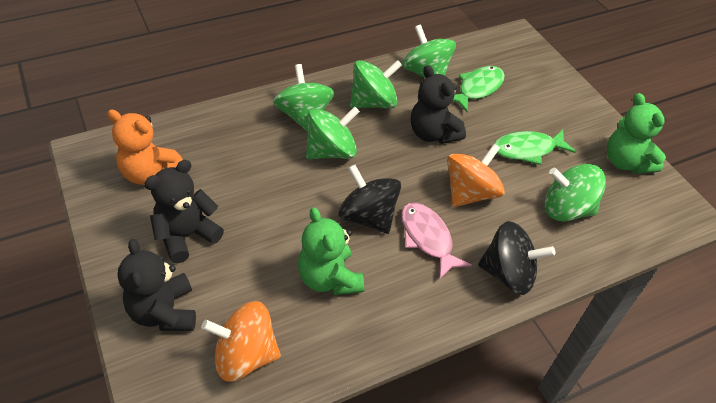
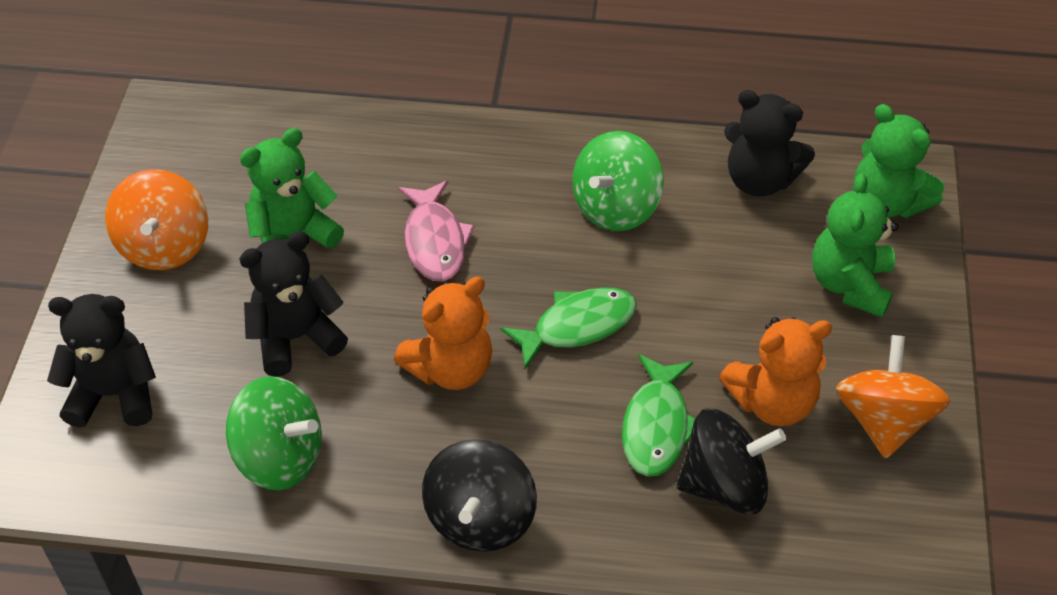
green spinning top: 5 -> 2
green teddy bear: 2 -> 3
orange teddy bear: 1 -> 2

